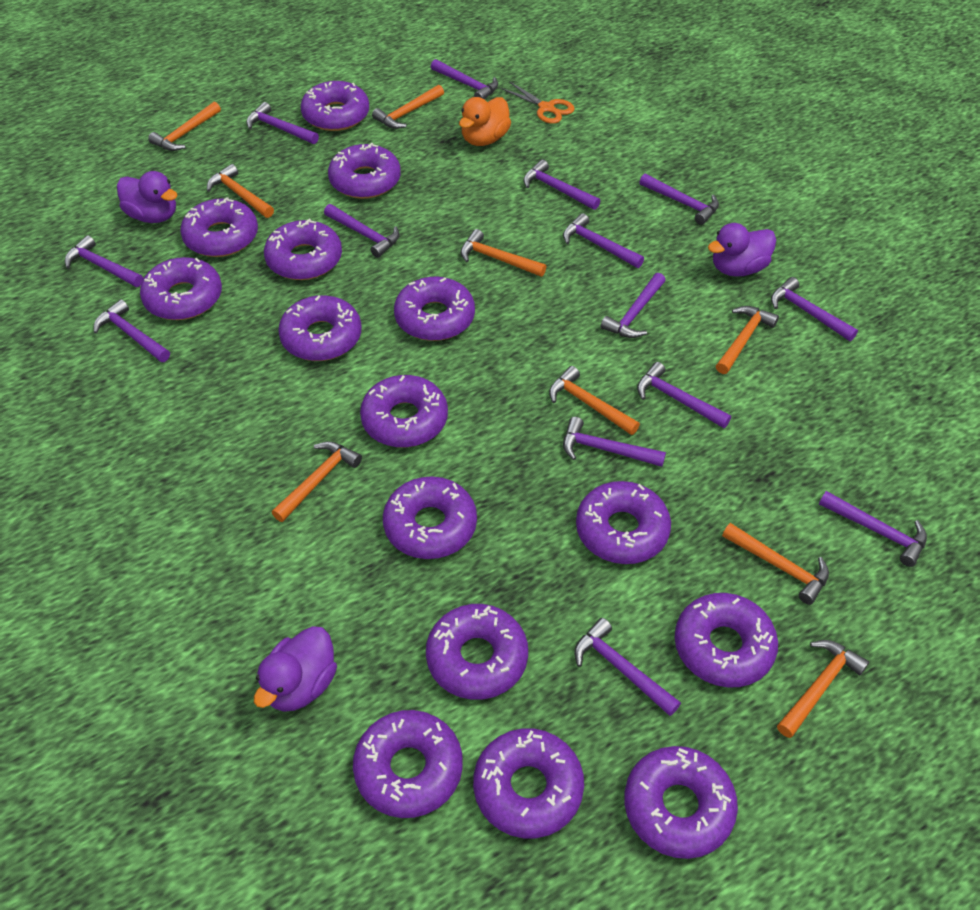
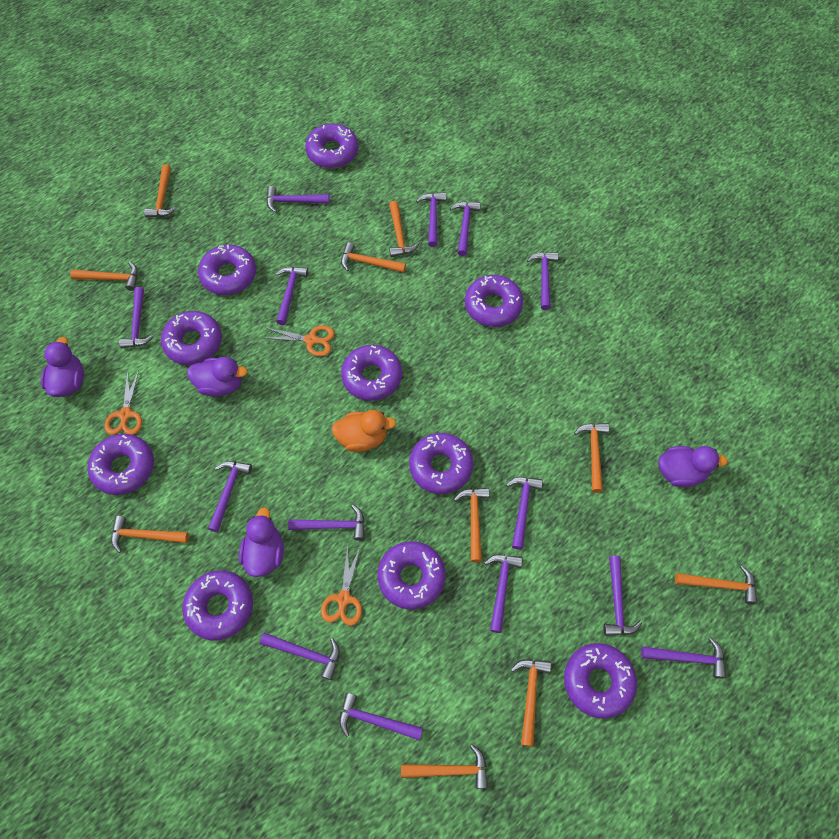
orange hammer: 9 -> 10
orange scissors: 1 -> 3
purple donut: 15 -> 10
purple duck: 3 -> 4

